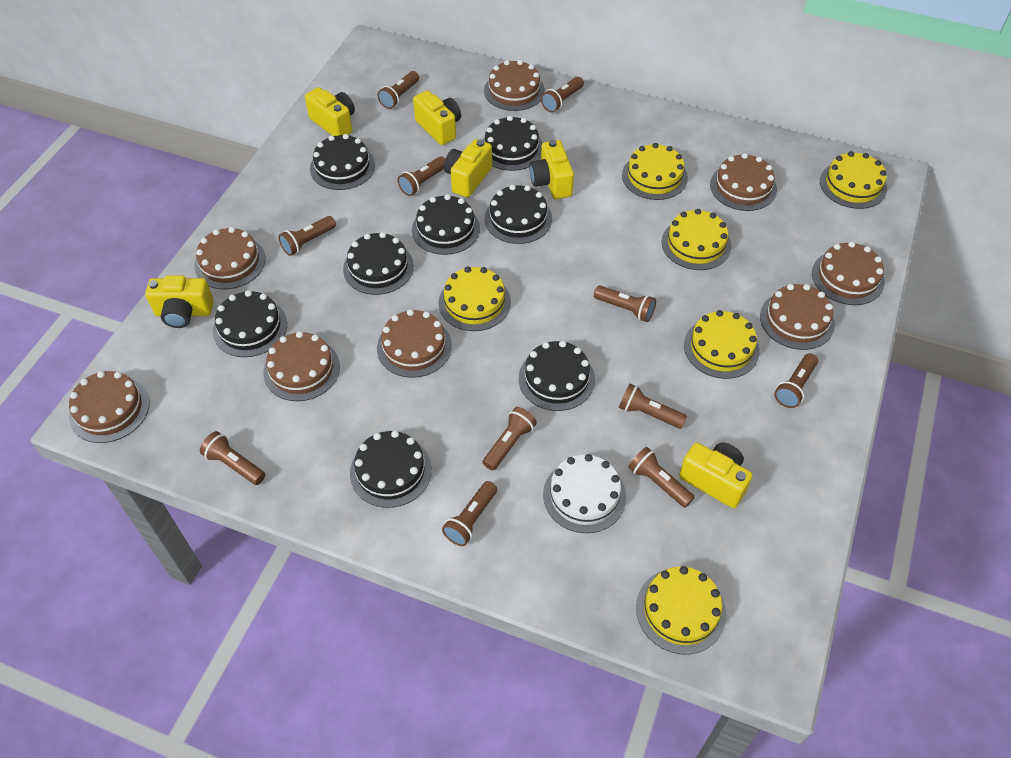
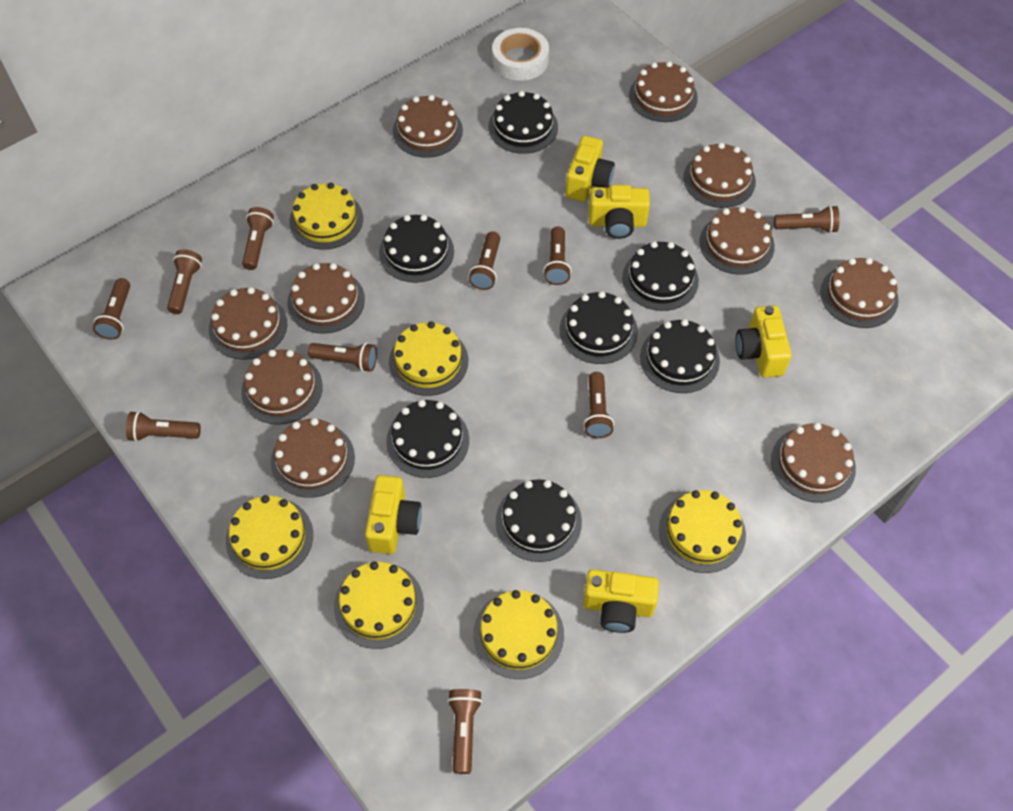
black cake: 8 -> 7
brown cake: 8 -> 10
brown flashlight: 11 -> 10
white cake: 1 -> 0
white tape: 0 -> 1
yellow camera: 6 -> 5

